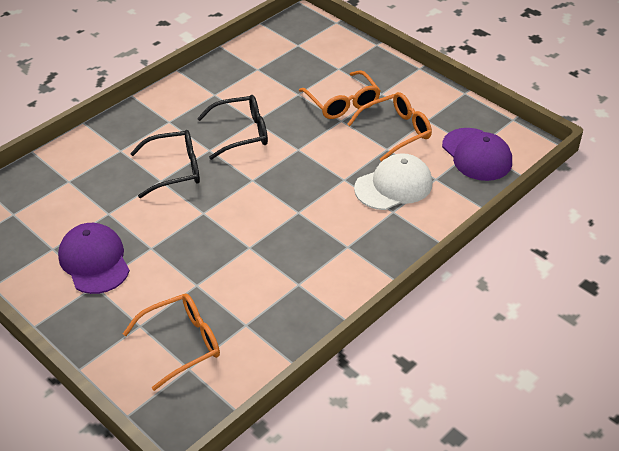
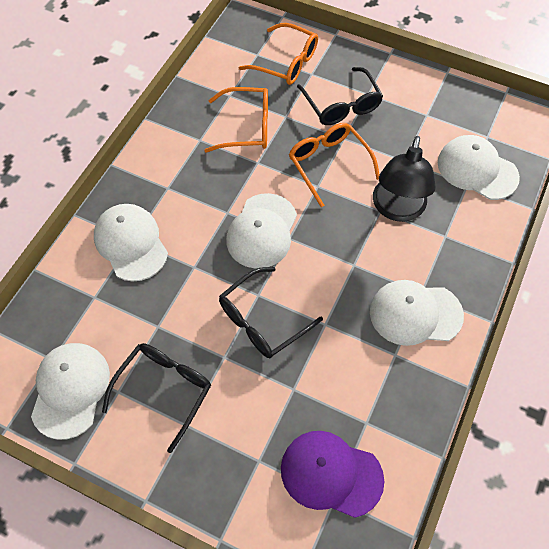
black glasses: 2 -> 3
black lamp: 0 -> 1
purple cap: 2 -> 1
white cap: 1 -> 5

